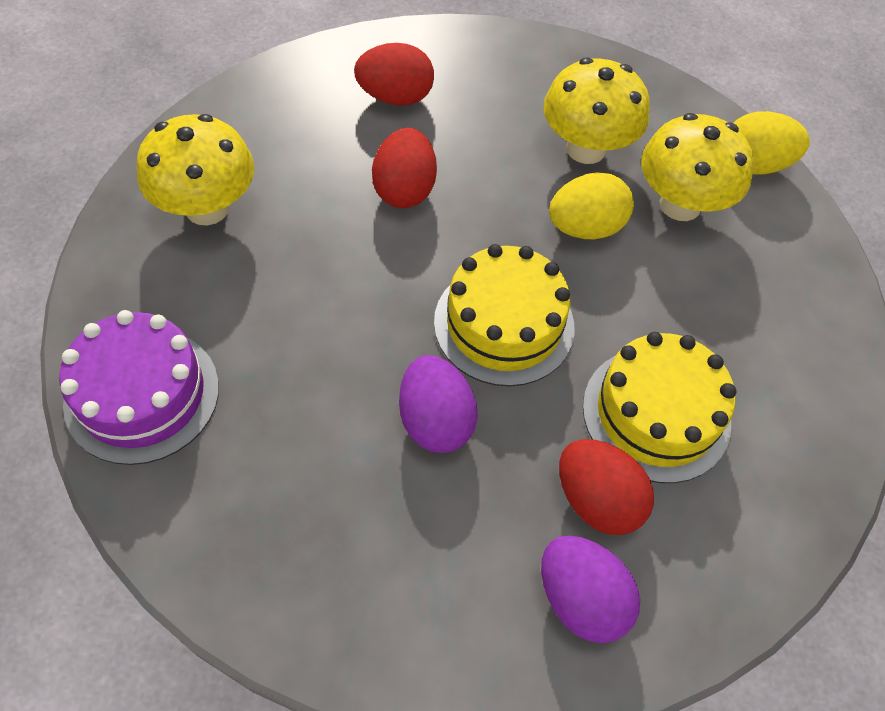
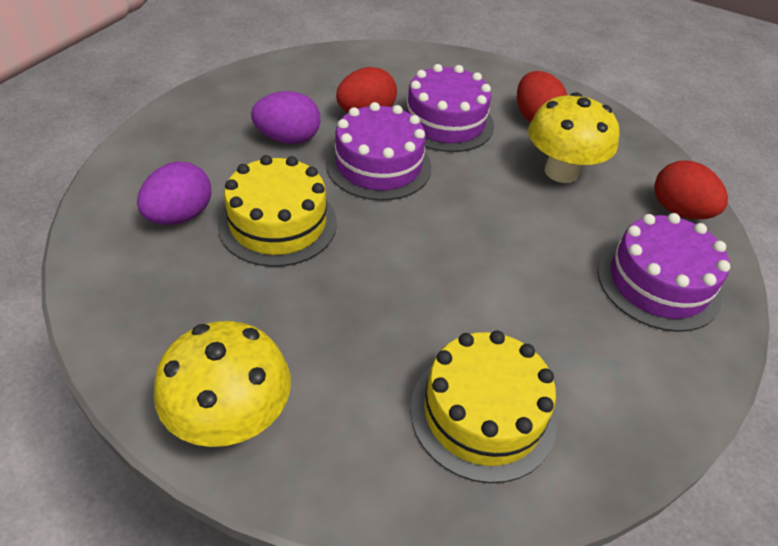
purple cake: 1 -> 3
yellow egg: 2 -> 0
yellow mushroom: 3 -> 2

